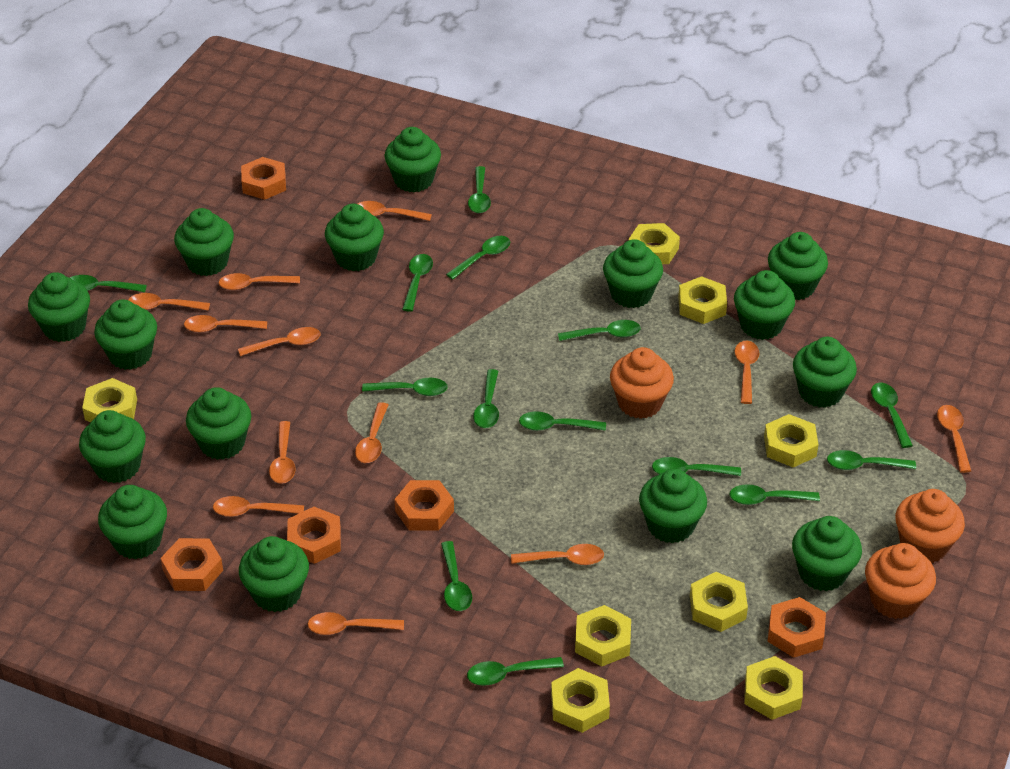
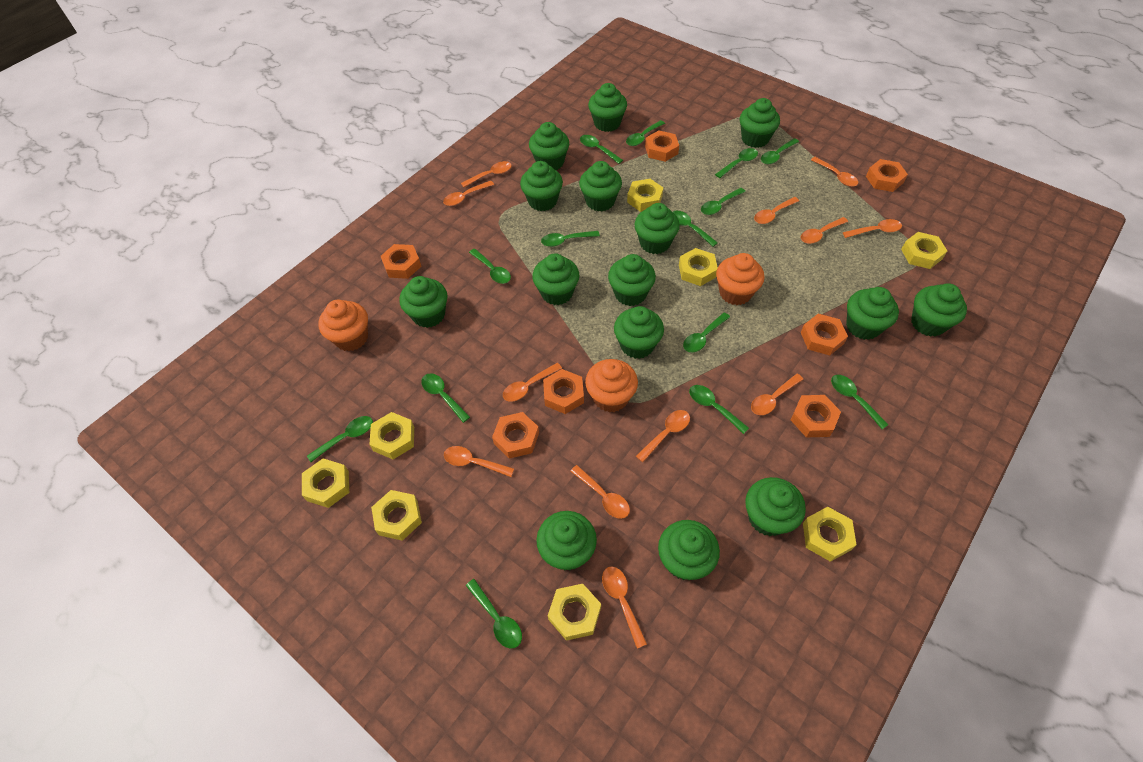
orange nut: 5 -> 7

